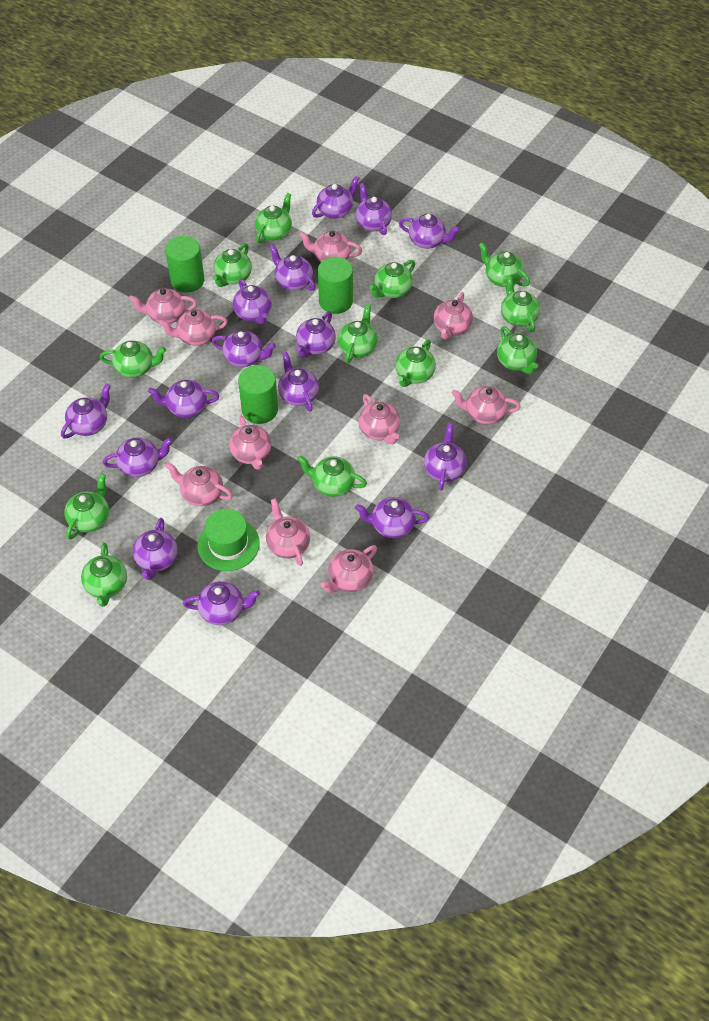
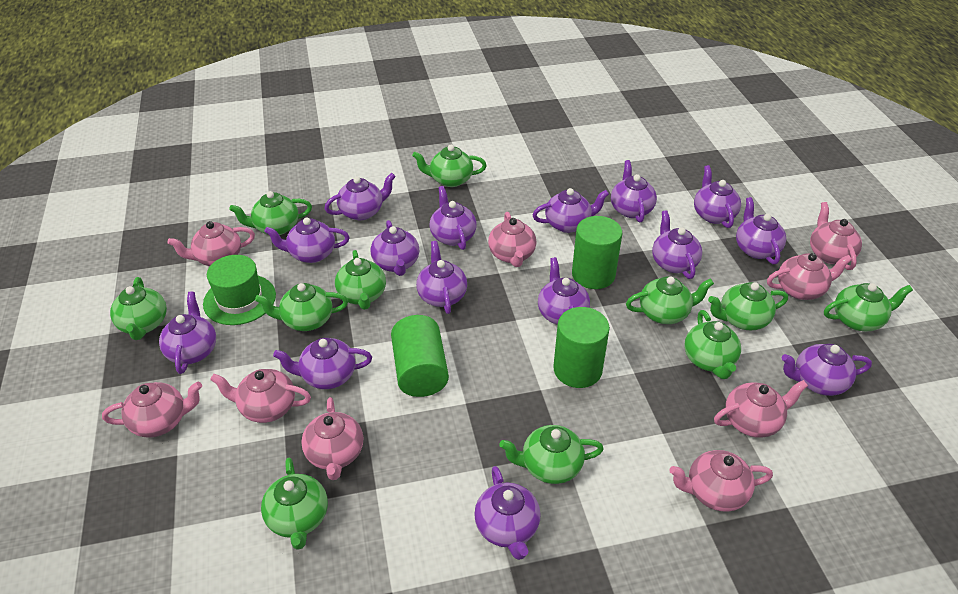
green teapot: 12 -> 11
pink teapot: 10 -> 9

